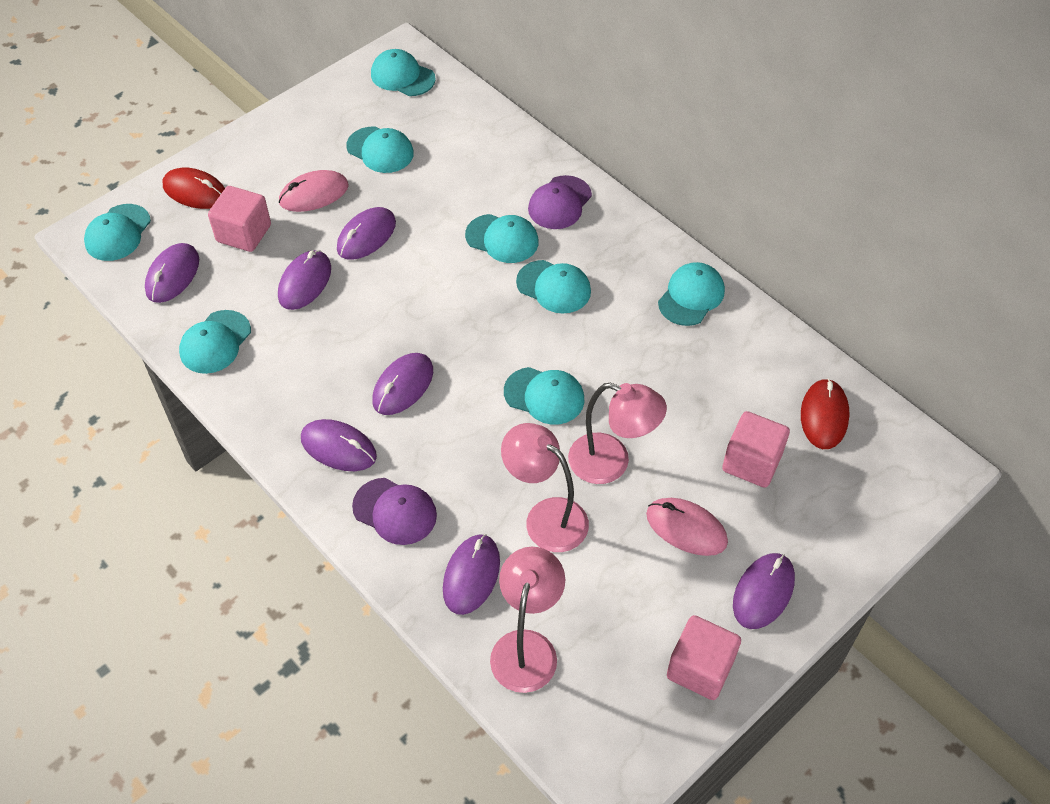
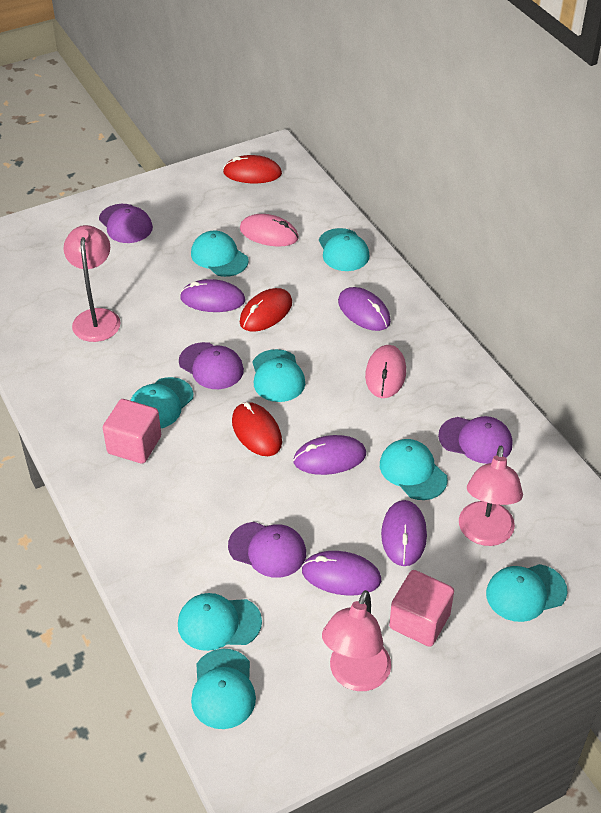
pink cube: 3 -> 2
purple cap: 2 -> 4
purple mouse: 7 -> 5
red mouse: 2 -> 3

